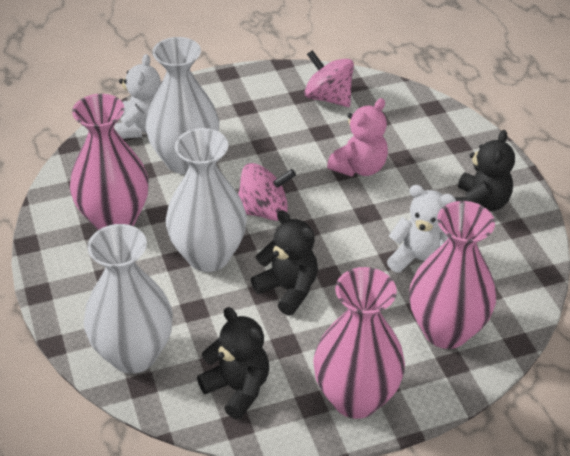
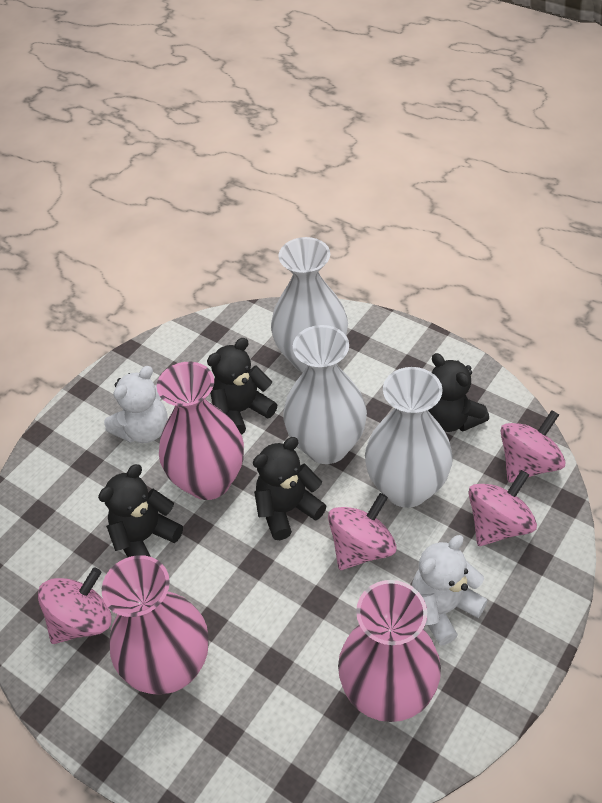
black teddy bear: 3 -> 4
pink spinning top: 2 -> 4
pink teddy bear: 1 -> 0

